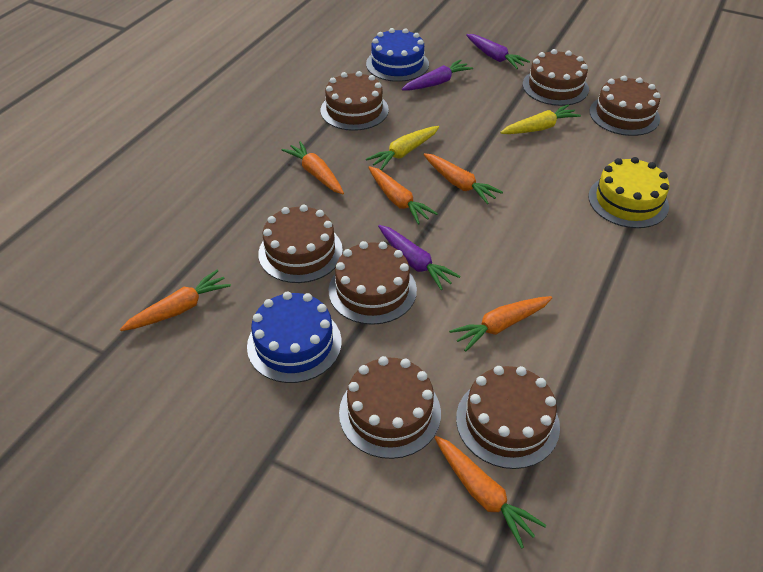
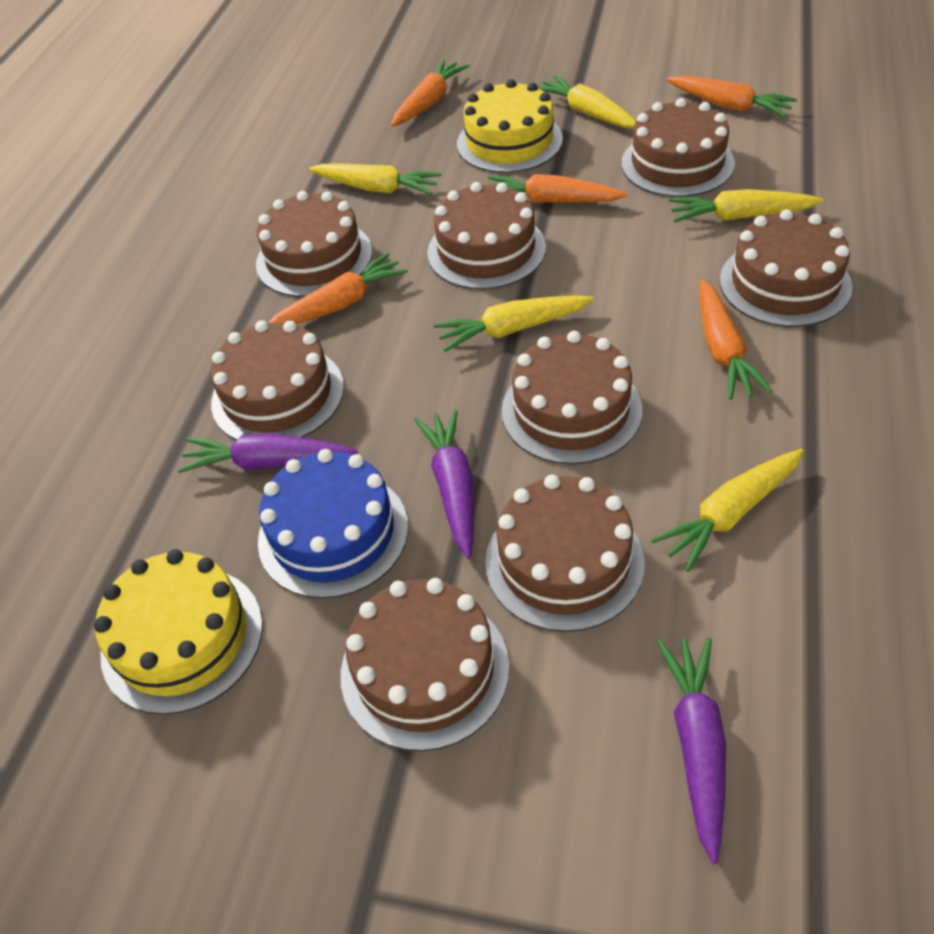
blue cake: 2 -> 1
brown cake: 7 -> 8
orange carrot: 6 -> 5
yellow cake: 1 -> 2
yellow carrot: 2 -> 5

